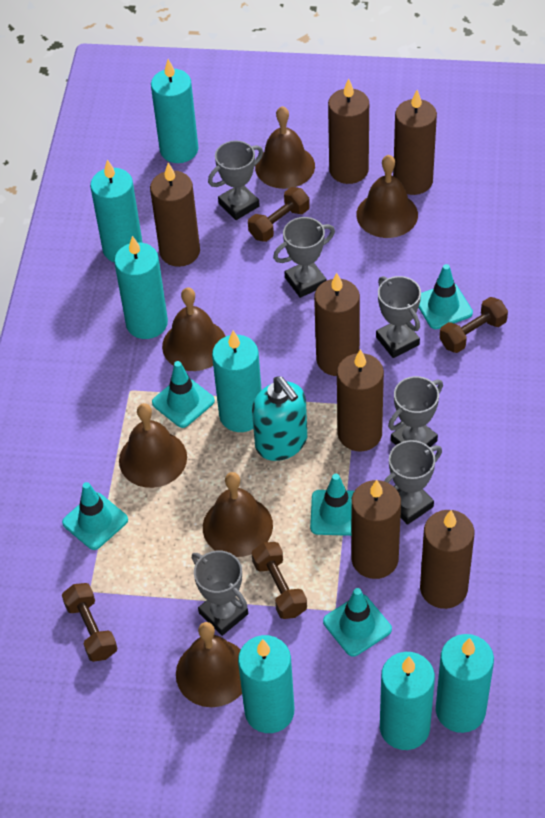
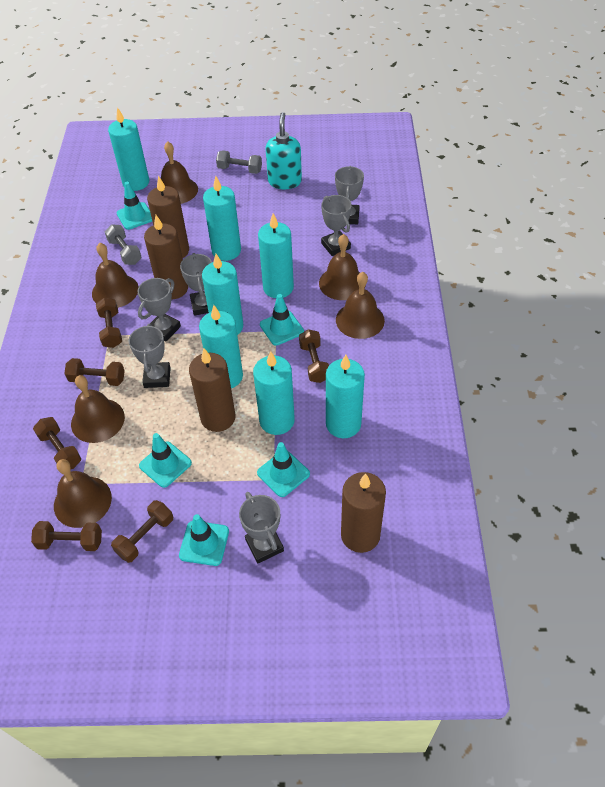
brown candle: 7 -> 4
brown dumbbell: 4 -> 6
grey dumbbell: 0 -> 2

